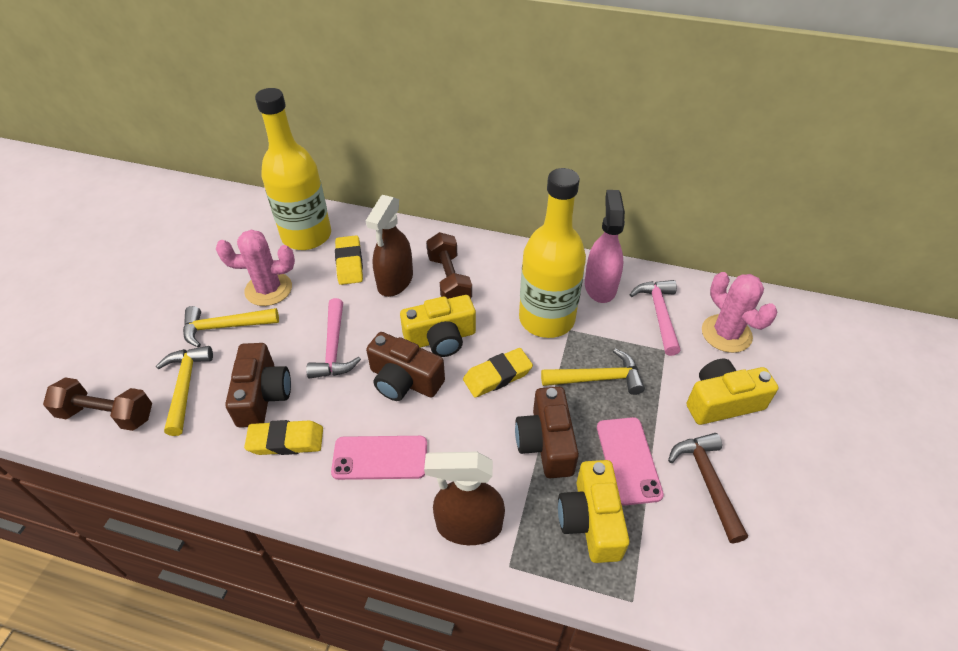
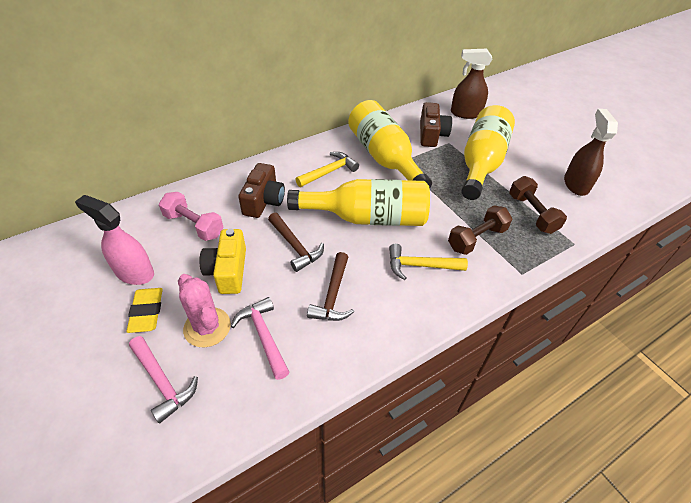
brown camera: 3 -> 2
brown hammer: 1 -> 2
pink cactus: 2 -> 1
pink dumbbell: 0 -> 1
pink phone: 2 -> 0
yellow bottle: 2 -> 3
yellow camera: 3 -> 1
yellow eraser: 3 -> 1
yellow hammer: 3 -> 2

